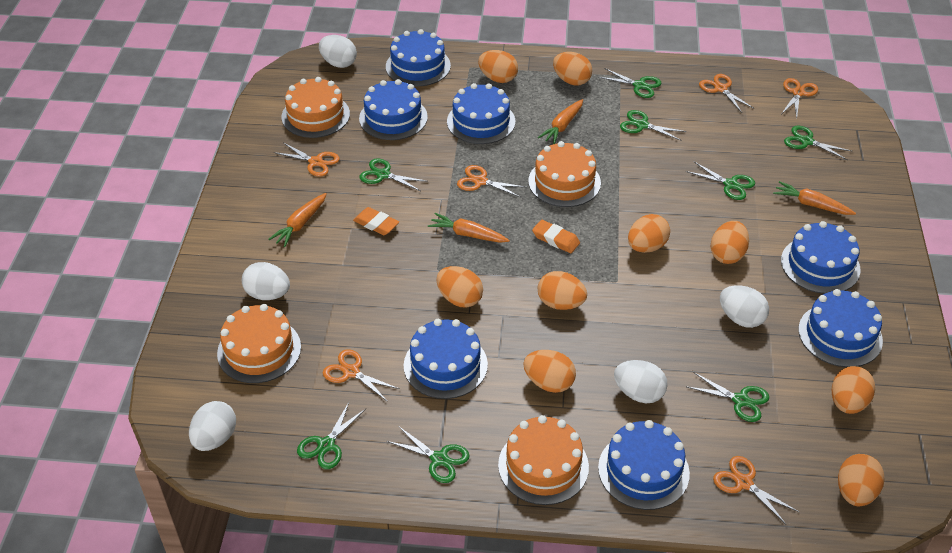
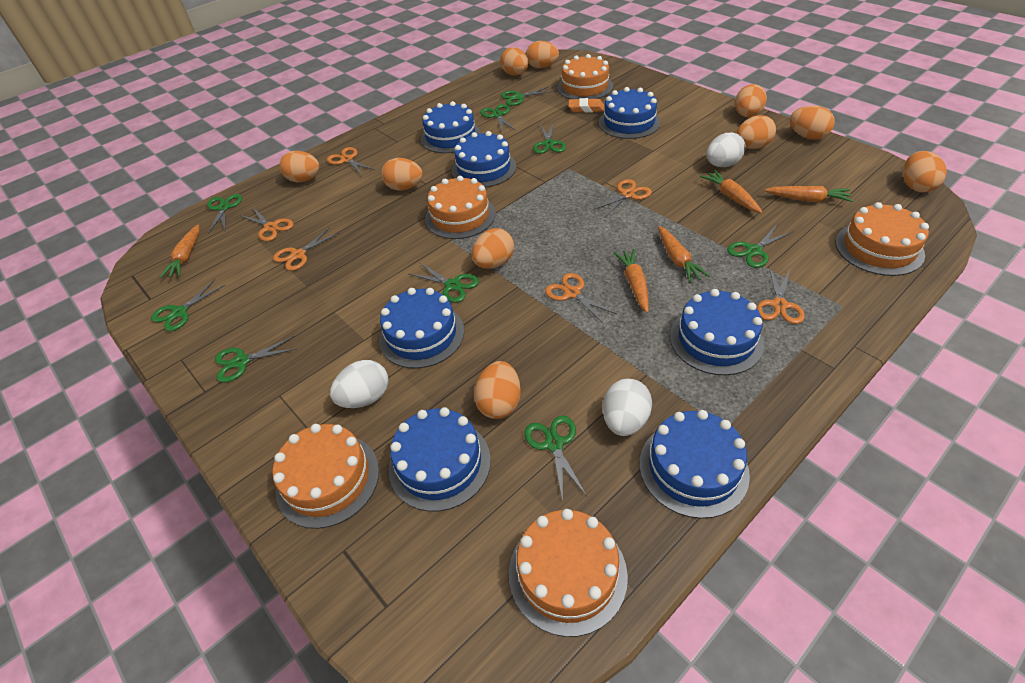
green scissors: 8 -> 9
orange cake: 4 -> 5
orange carrot: 4 -> 5
orange egg: 9 -> 10
orange eraser: 2 -> 1
white egg: 5 -> 3

